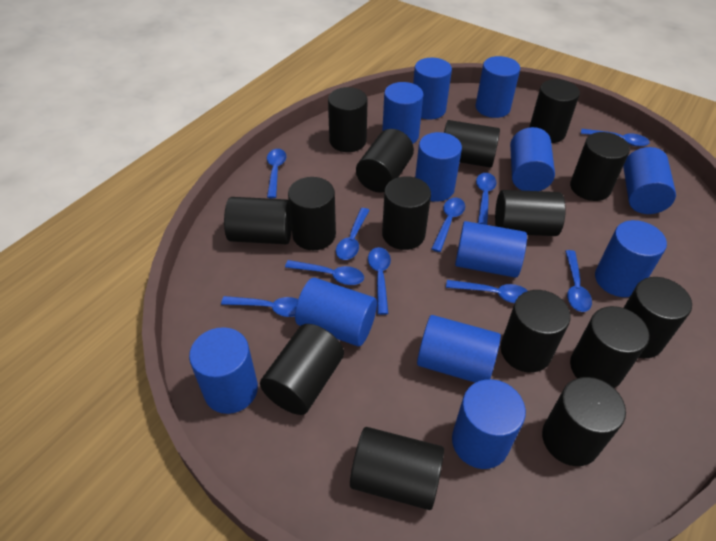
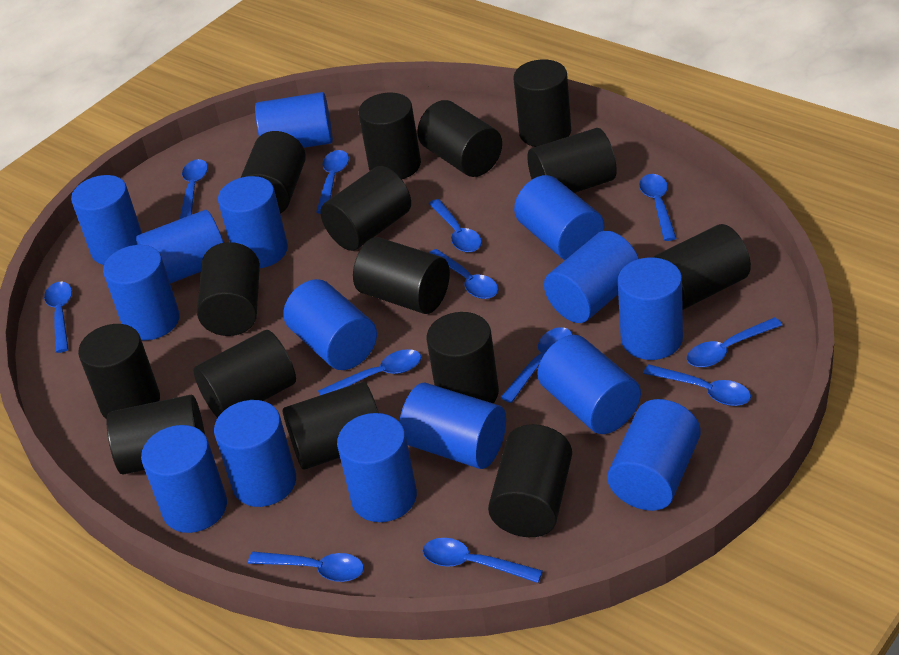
blue cylinder: 12 -> 15
blue spoon: 10 -> 12

